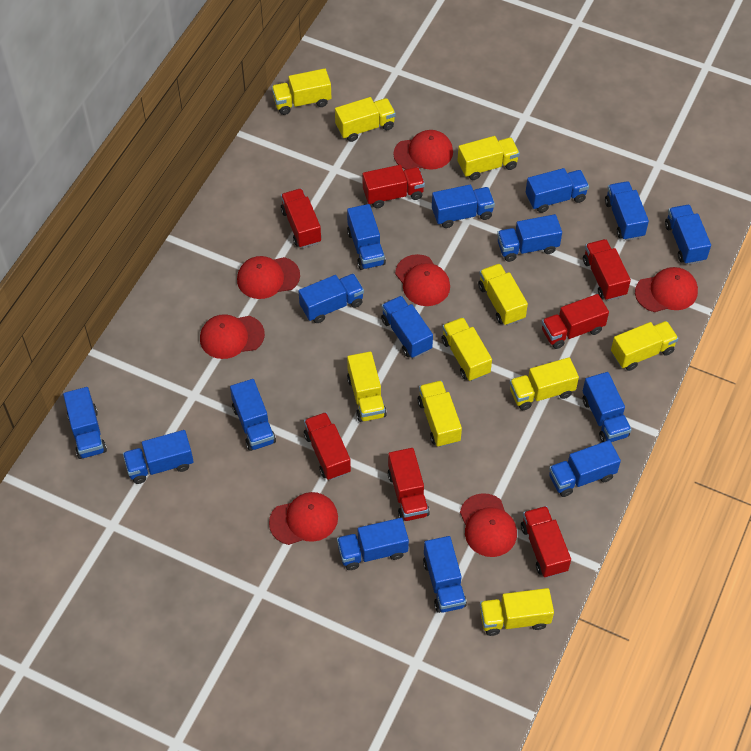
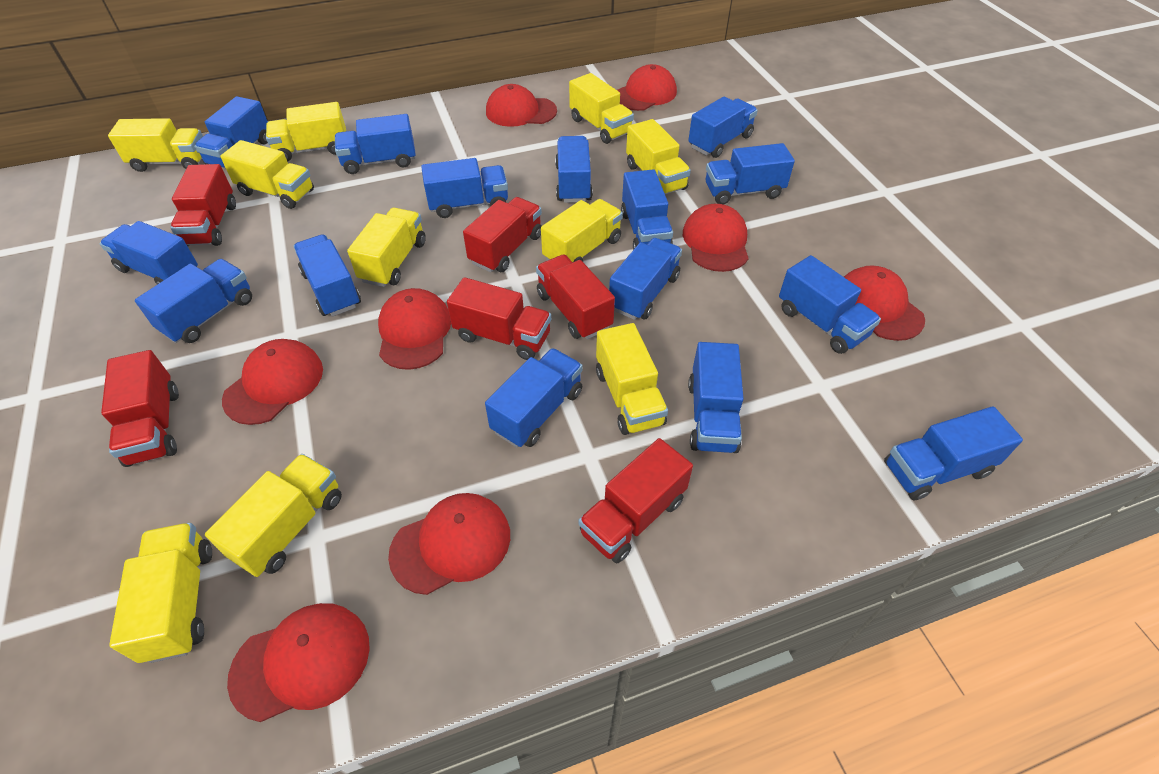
red cap: 7 -> 8
red truck: 7 -> 6

